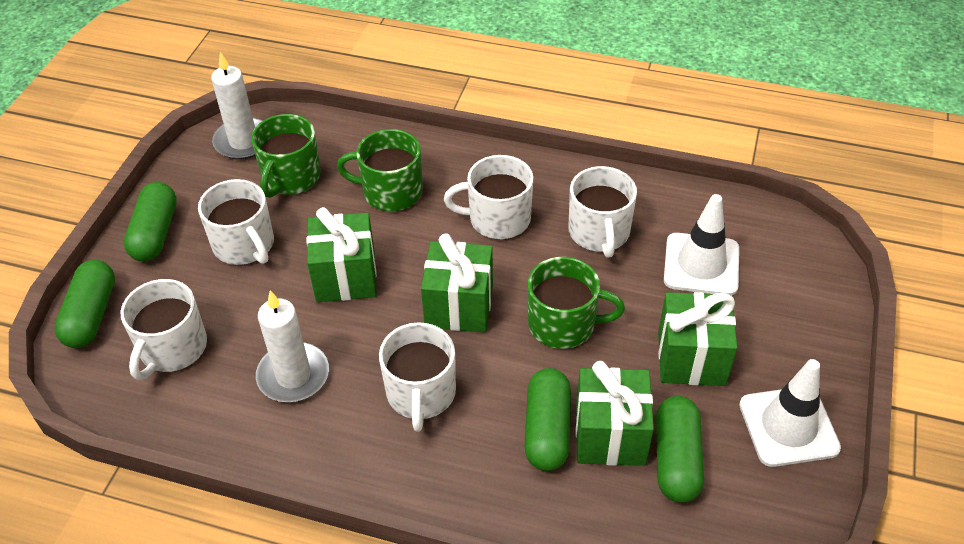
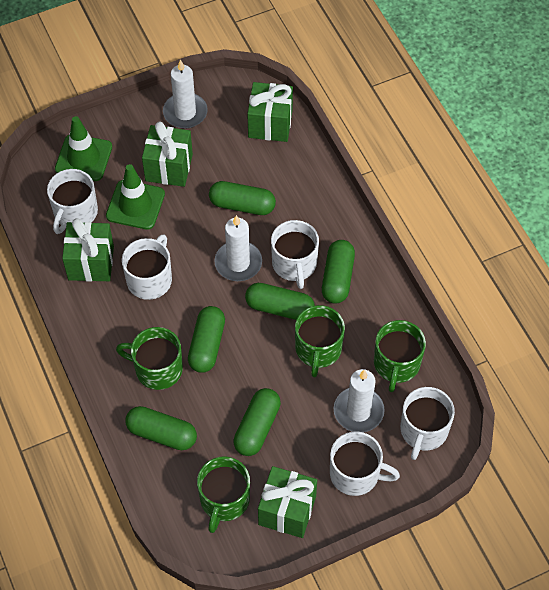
green capsule: 4 -> 6
green mug: 3 -> 4
green traffic cone: 0 -> 2
white candle: 2 -> 3
white traffic cone: 2 -> 0

